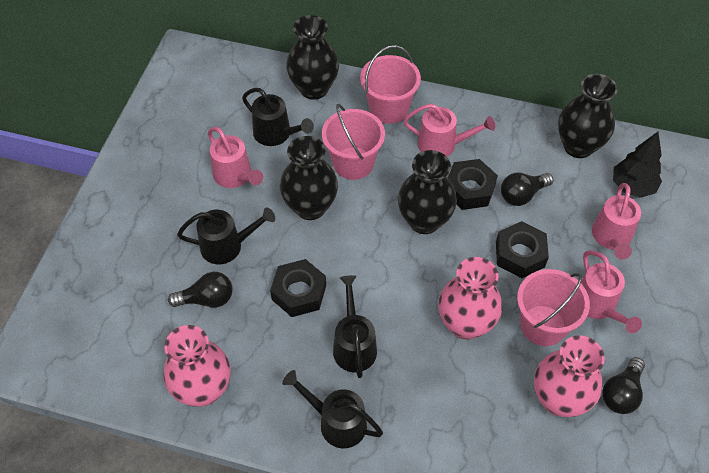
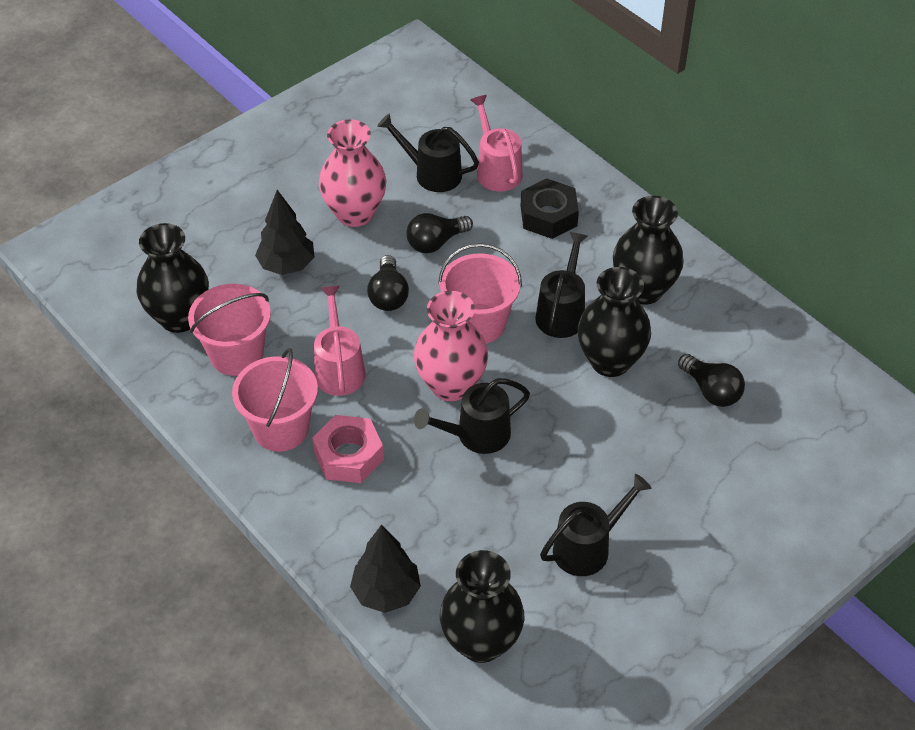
black nut: 3 -> 1
black tree: 1 -> 2
pink nut: 0 -> 1
pink vase: 3 -> 2
pink watering can: 4 -> 2

